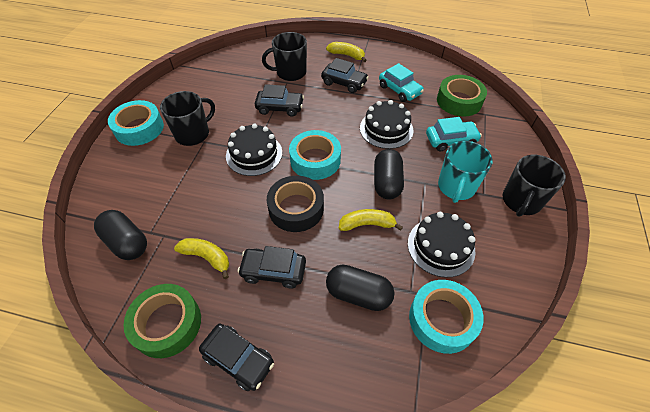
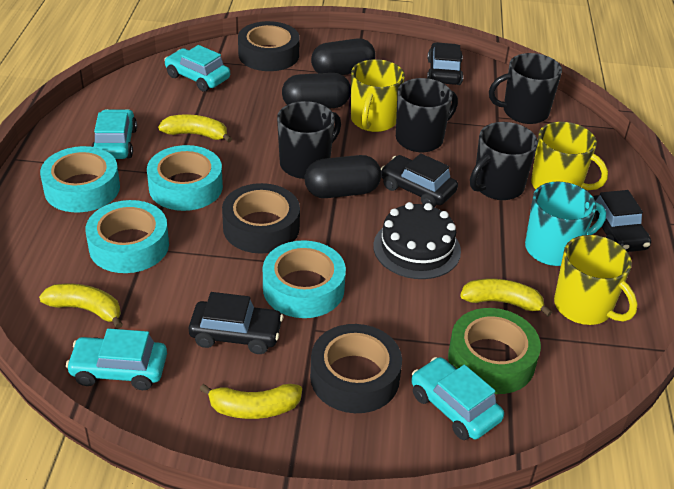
black cake: 3 -> 1
black mug: 3 -> 4
black tape: 1 -> 3
green tape: 2 -> 1
turquoise car: 2 -> 4
turquoise tape: 3 -> 4
yellow banana: 3 -> 4
yellow mug: 0 -> 3

